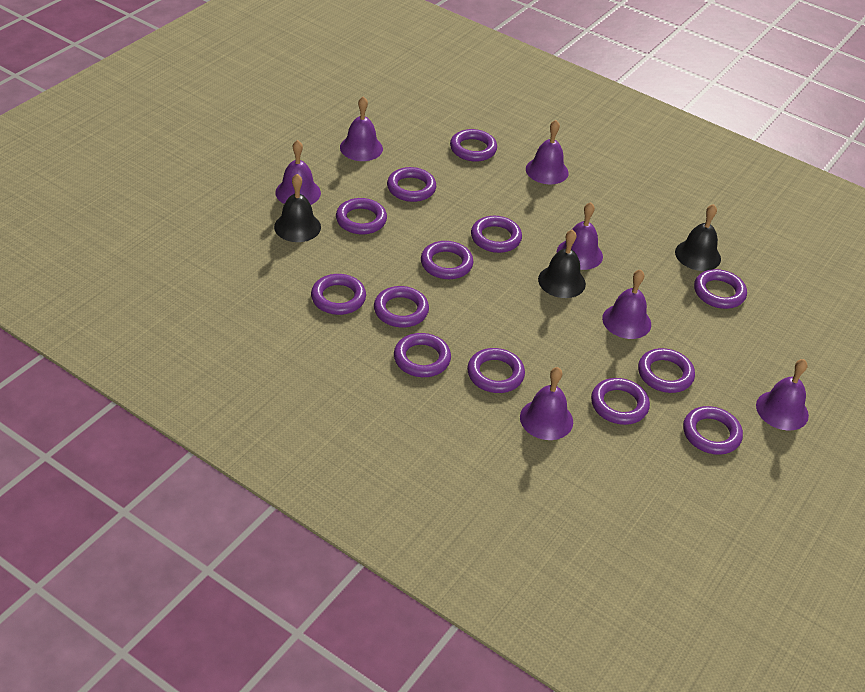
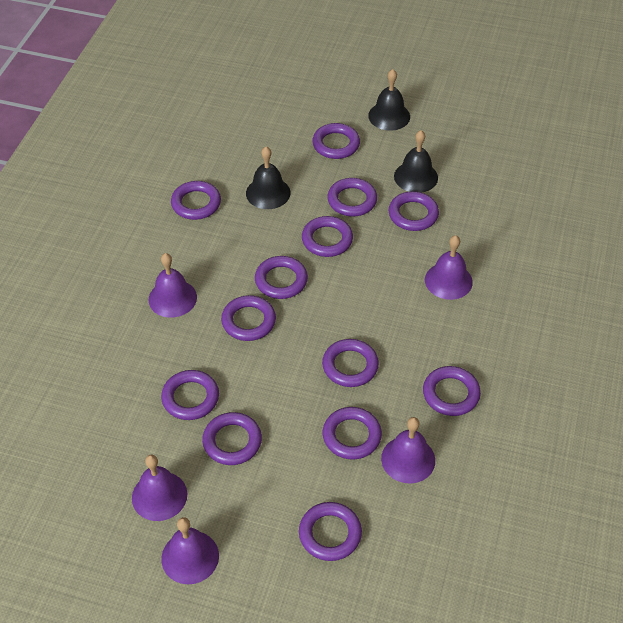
purple bell: 7 -> 5

